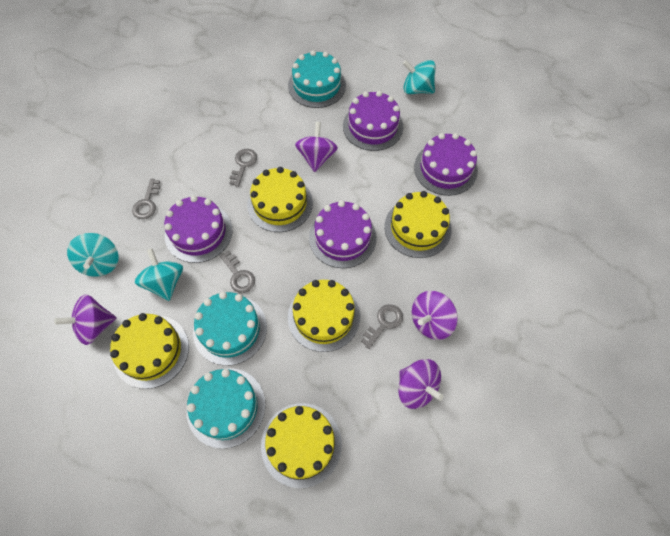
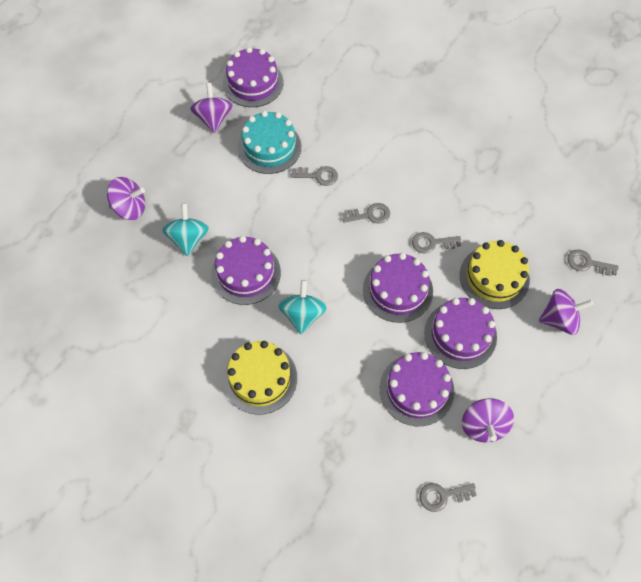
grey key: 4 -> 5
purple cake: 4 -> 5
turquoise cake: 3 -> 1
turquoise spinning top: 3 -> 2
yellow cake: 5 -> 2

